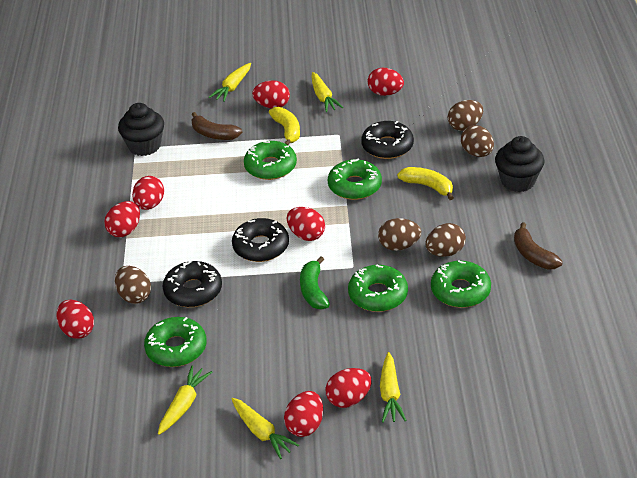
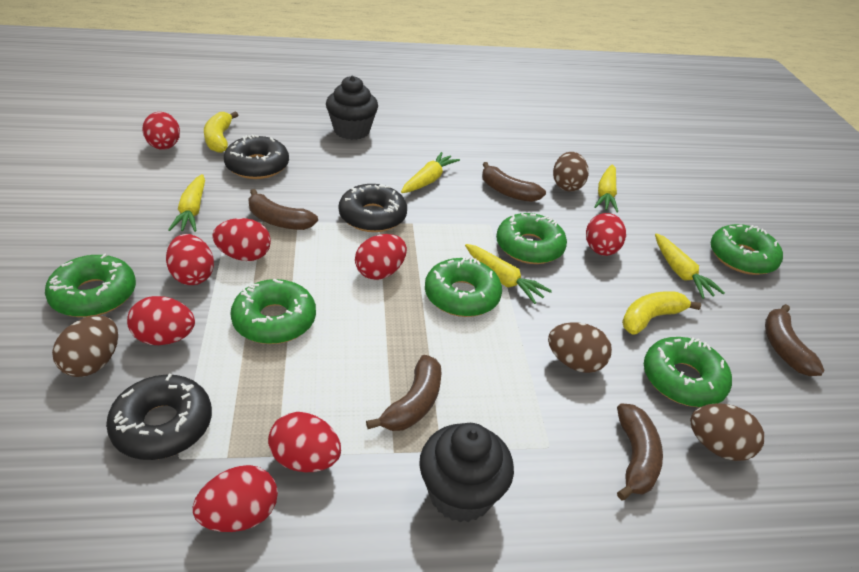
brown banana: 2 -> 5
brown egg: 5 -> 4
green banana: 1 -> 0
green donut: 5 -> 6

